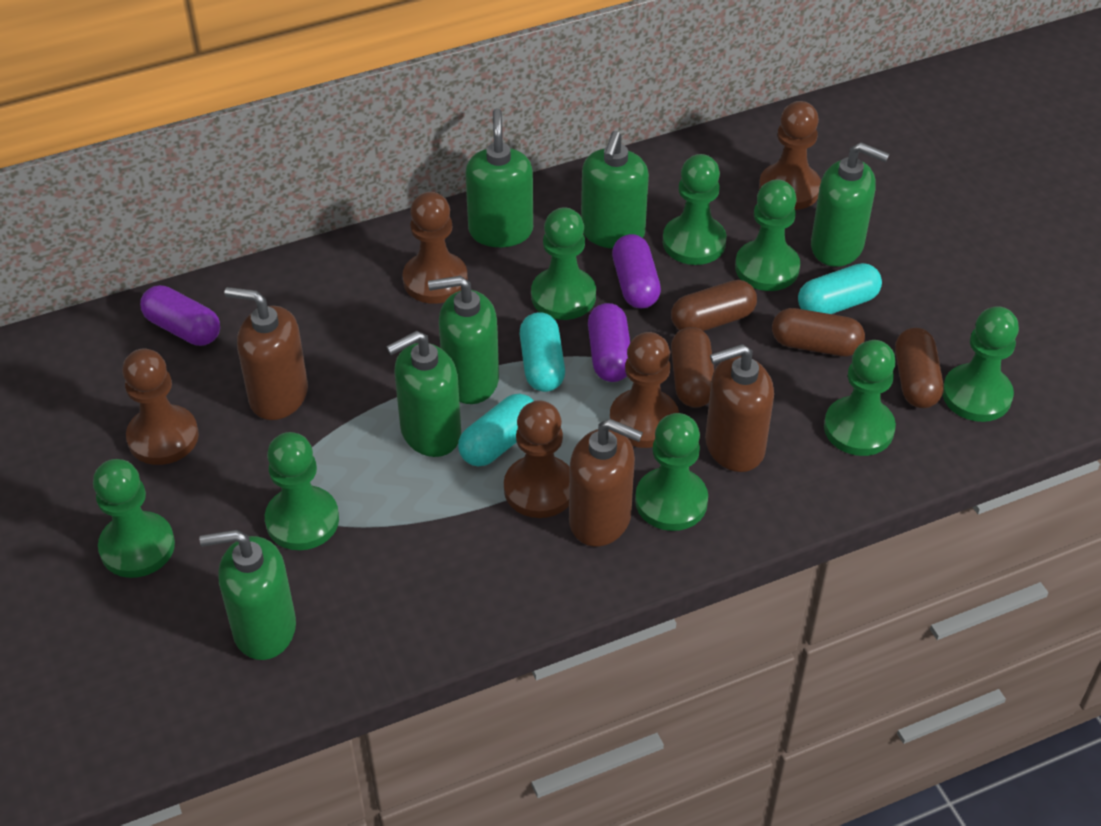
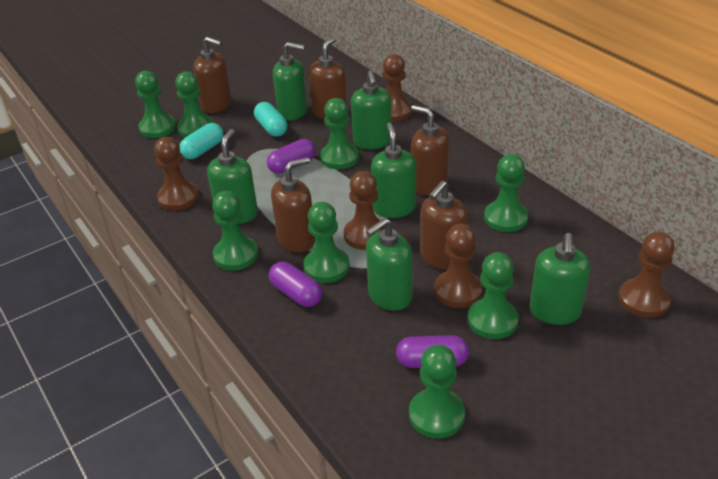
brown capsule: 4 -> 0
brown soap dispenser: 3 -> 5
turquoise capsule: 3 -> 2

